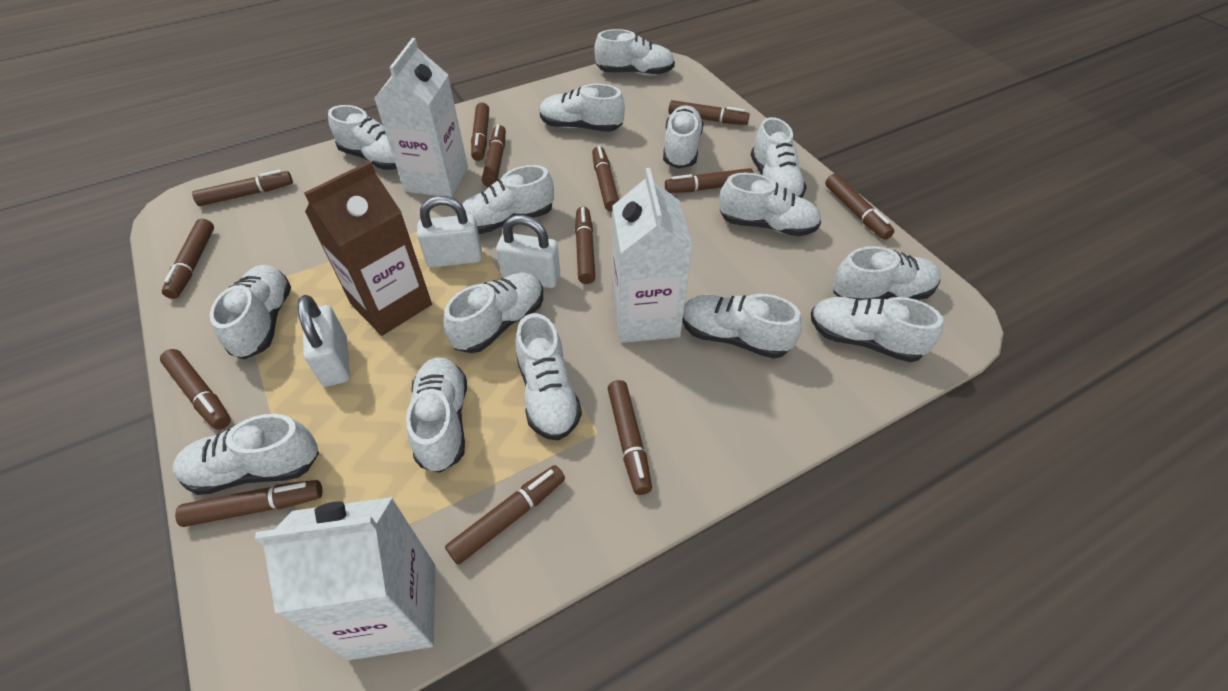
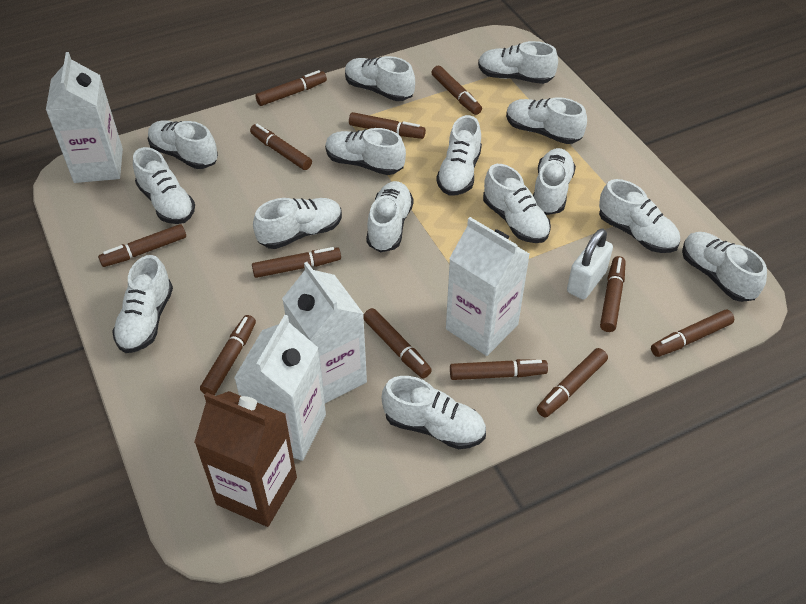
brown marker: 13 -> 12
white carton: 3 -> 4
white padlock: 3 -> 1

